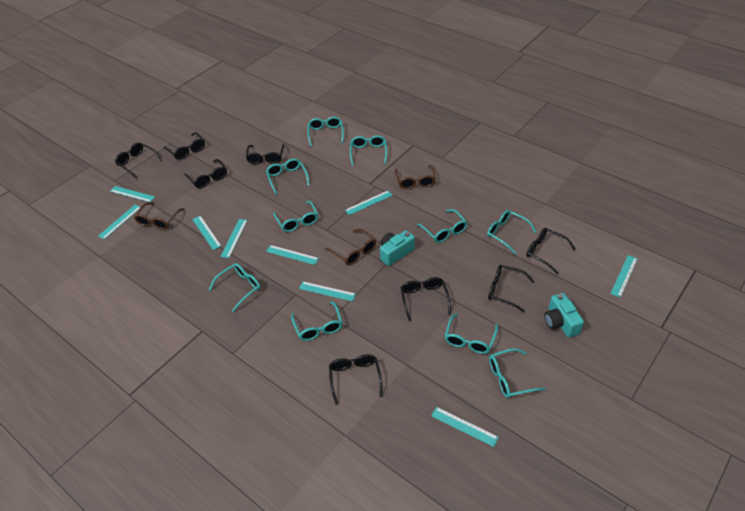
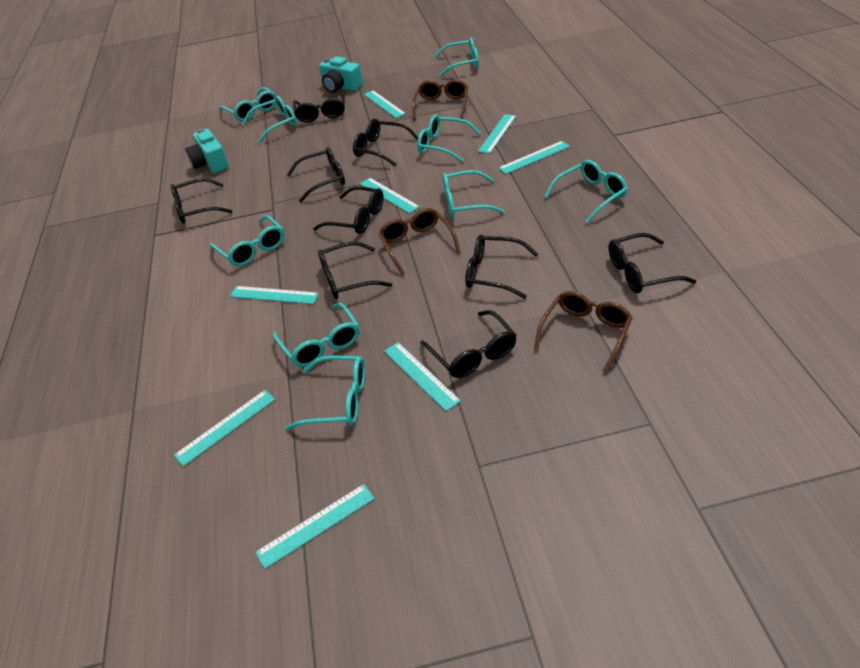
black glasses: 8 -> 9
turquoise glasses: 10 -> 9
turquoise ruler: 9 -> 8

